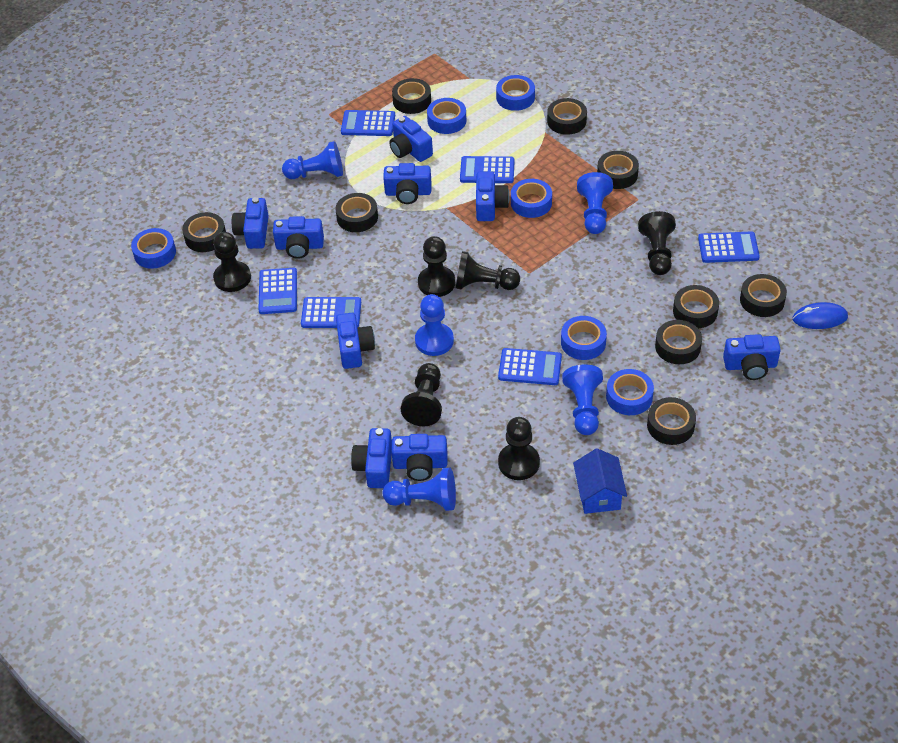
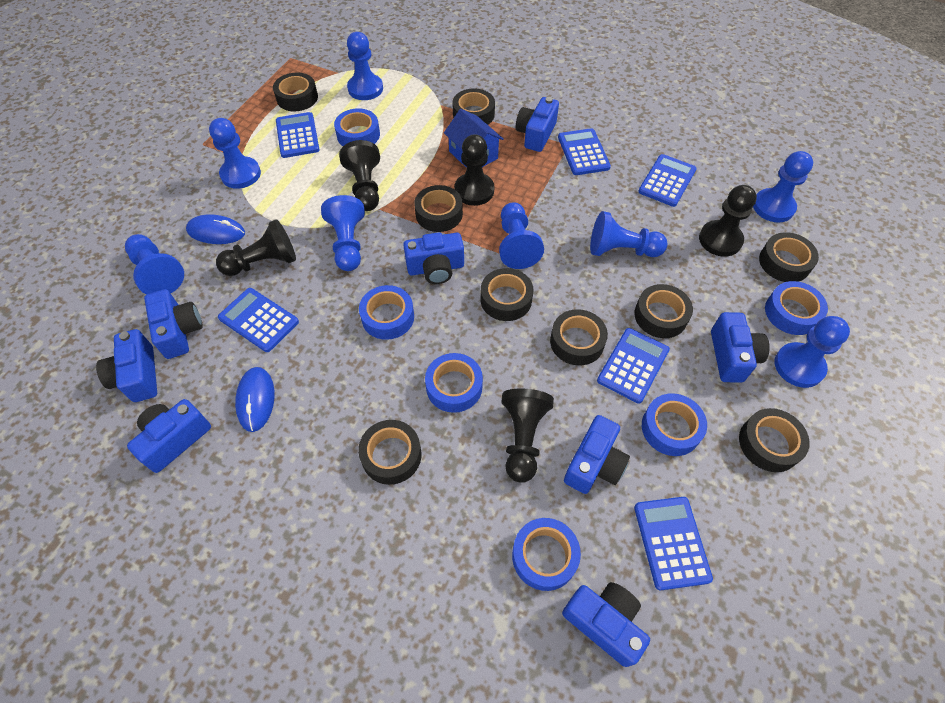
black pawn: 6 -> 5
blue camera: 9 -> 8
blue mouse: 1 -> 2
blue pawn: 5 -> 8

